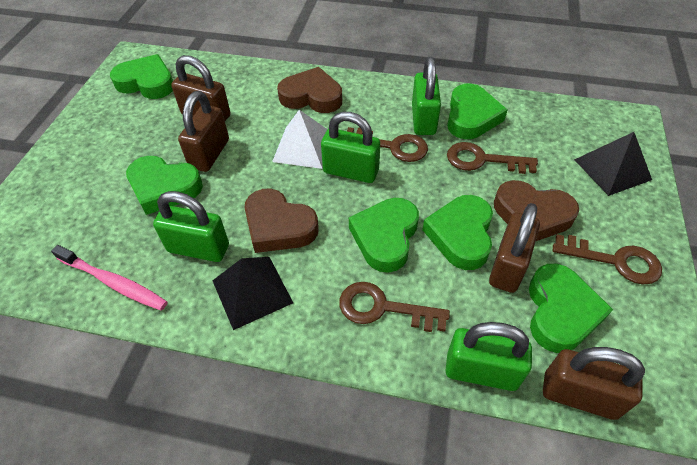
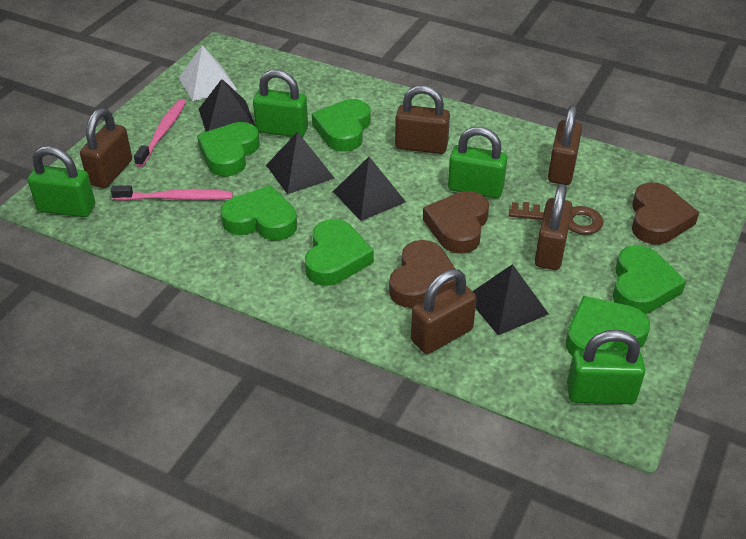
black pyramid: 2 -> 4
brown key: 4 -> 1
brown padlock: 4 -> 5
pink toothbrush: 1 -> 2

